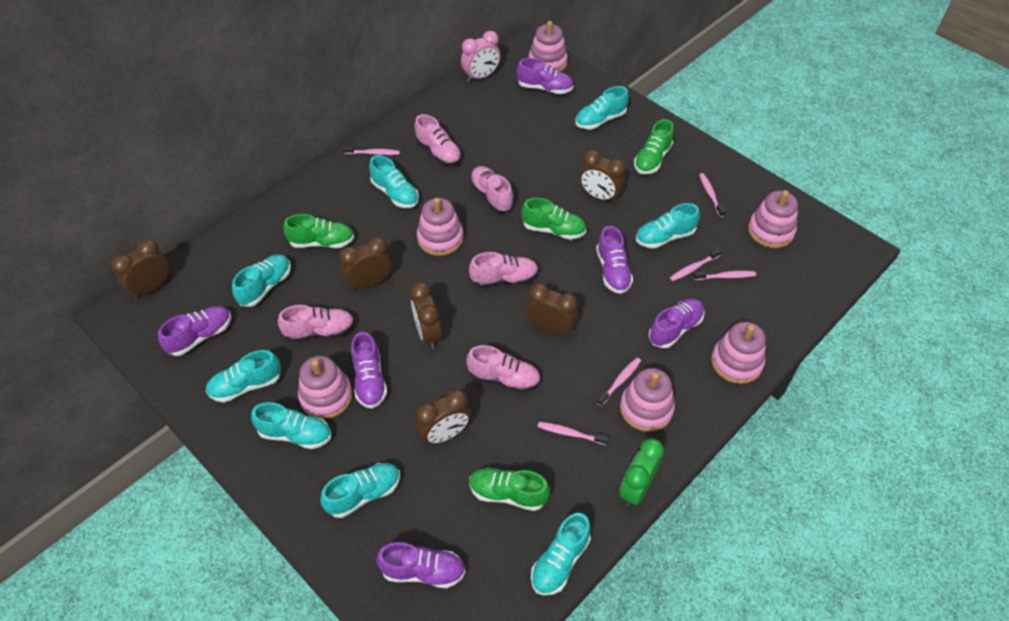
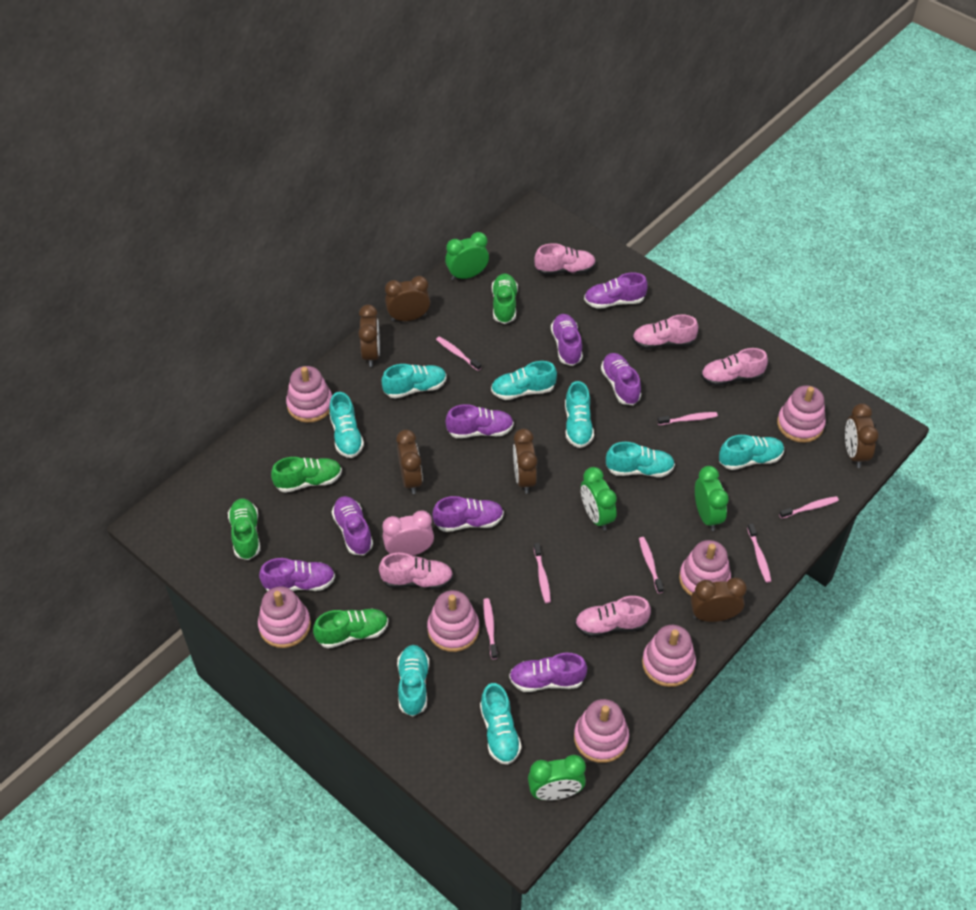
green clock: 1 -> 4
pink stacking toy: 6 -> 7
pink toothbrush: 6 -> 7
purple shoe: 6 -> 8

